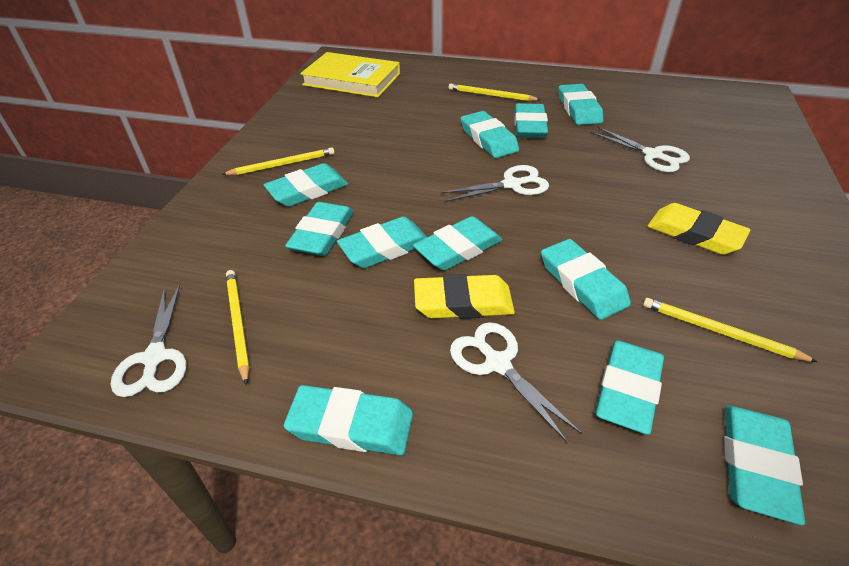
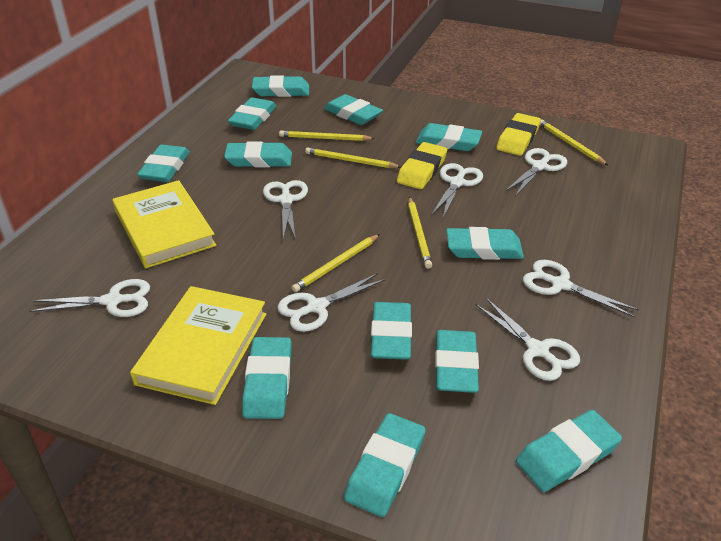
turquoise eraser: 11 -> 12
white scissors: 4 -> 7
yellow book: 1 -> 2
yellow pencil: 4 -> 5

